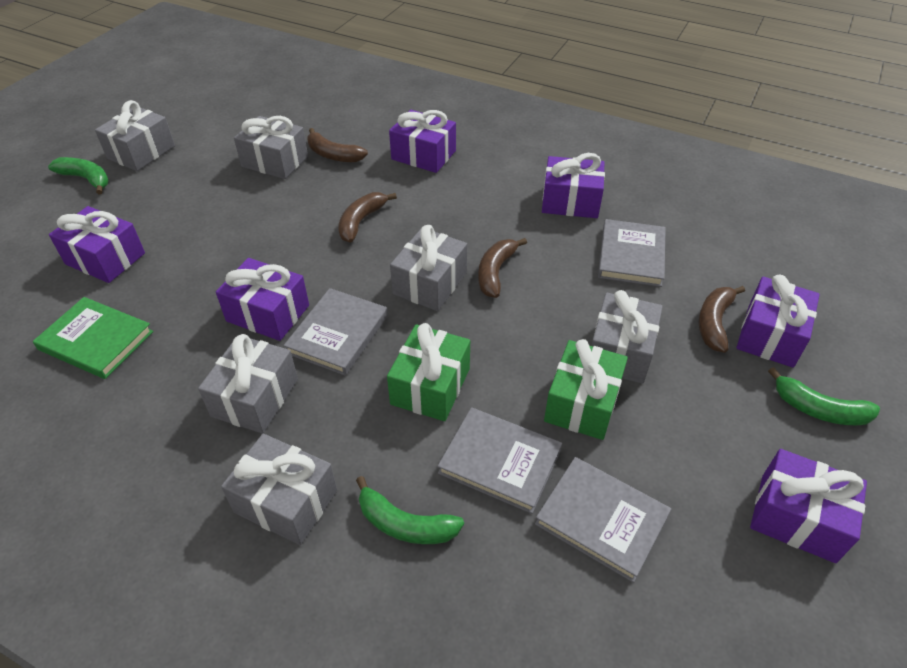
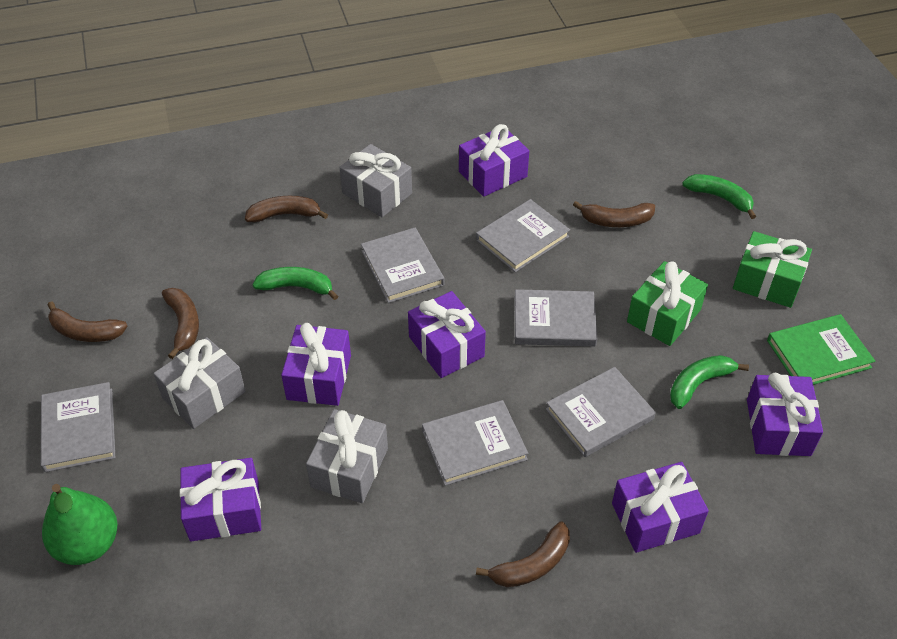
brown banana: 4 -> 5
green pear: 0 -> 1
grey book: 4 -> 6
grey gift: 6 -> 3

